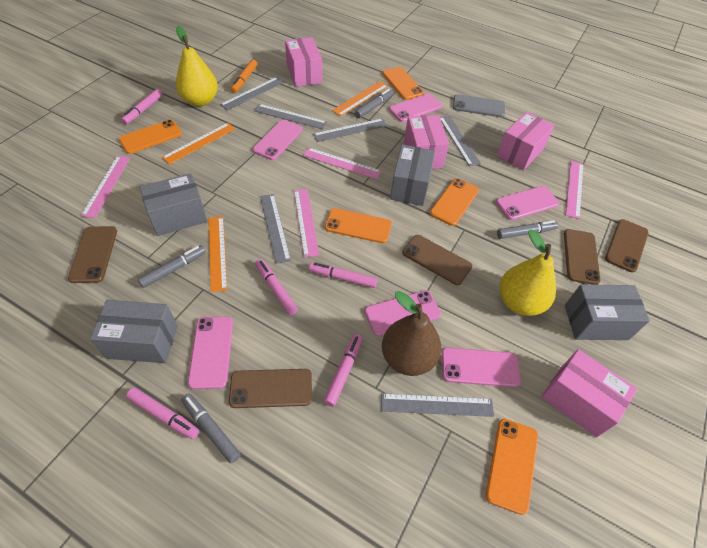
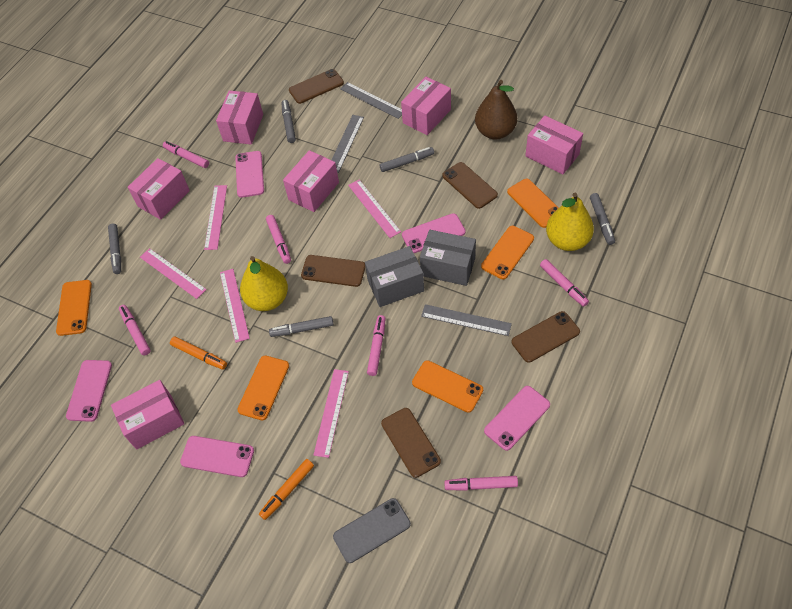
grey box: 4 -> 2
grey marker: 4 -> 5
grey ruler: 6 -> 3
orange marker: 1 -> 2
orange ruler: 3 -> 0
pink box: 4 -> 6
pink marker: 5 -> 6
pink phone: 6 -> 5
pink ruler: 4 -> 5

